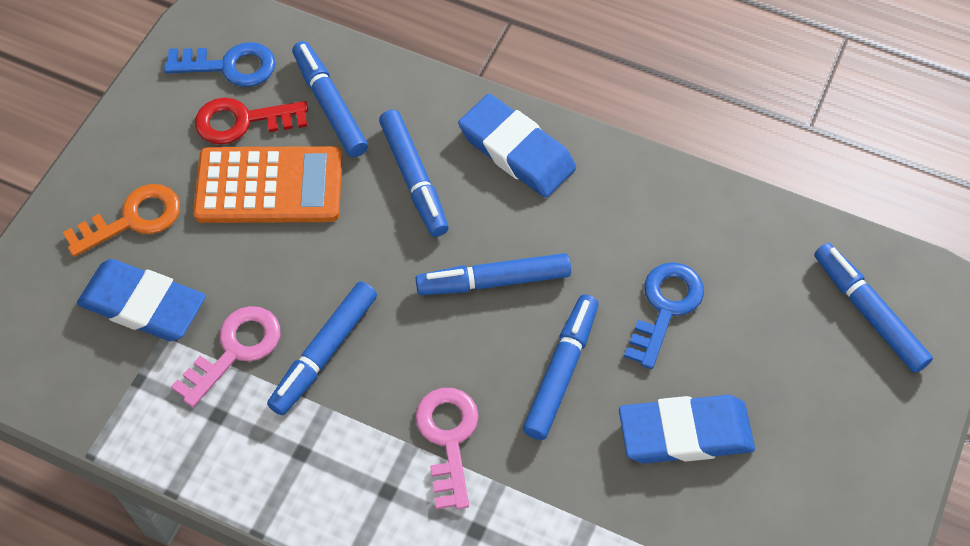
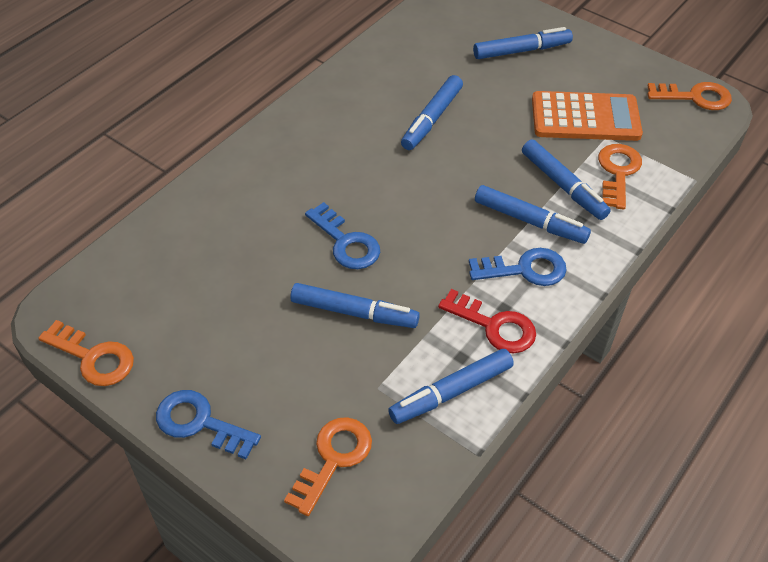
blue eraser: 3 -> 0
blue key: 2 -> 3
orange key: 1 -> 4
pink key: 2 -> 0

